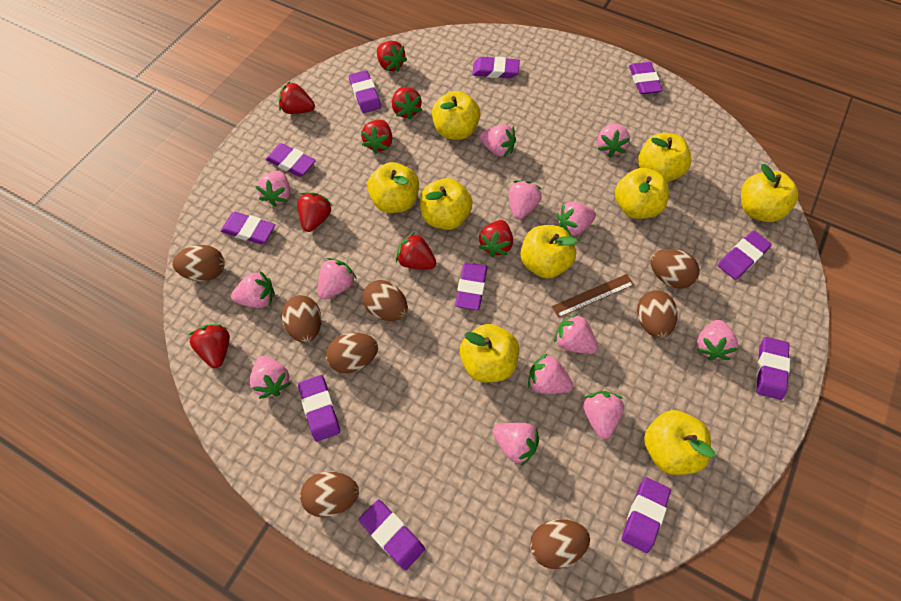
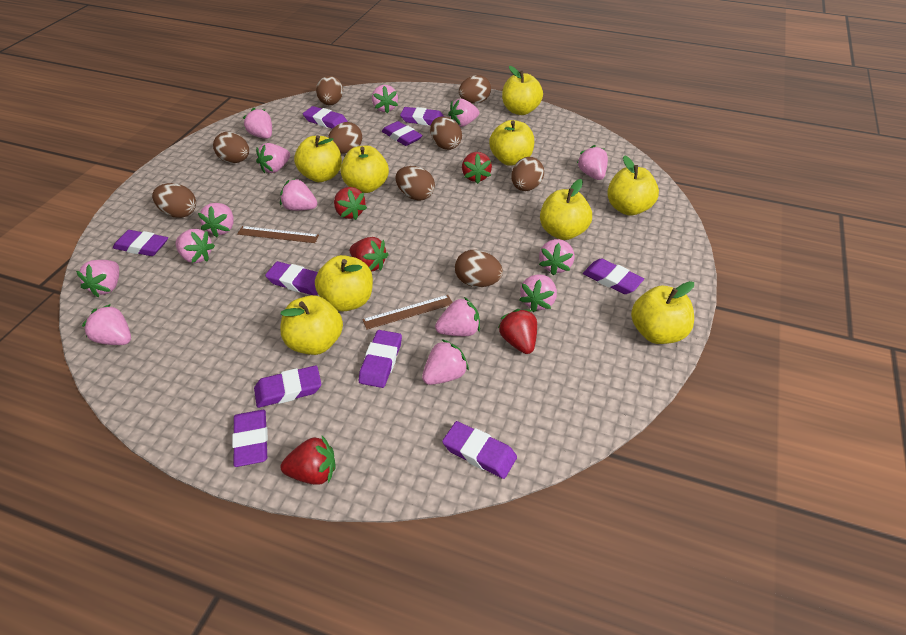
brown egg: 8 -> 9
brown ruler: 1 -> 2
pink strawberry: 13 -> 14
purple eraser: 11 -> 10
red strawberry: 8 -> 5

